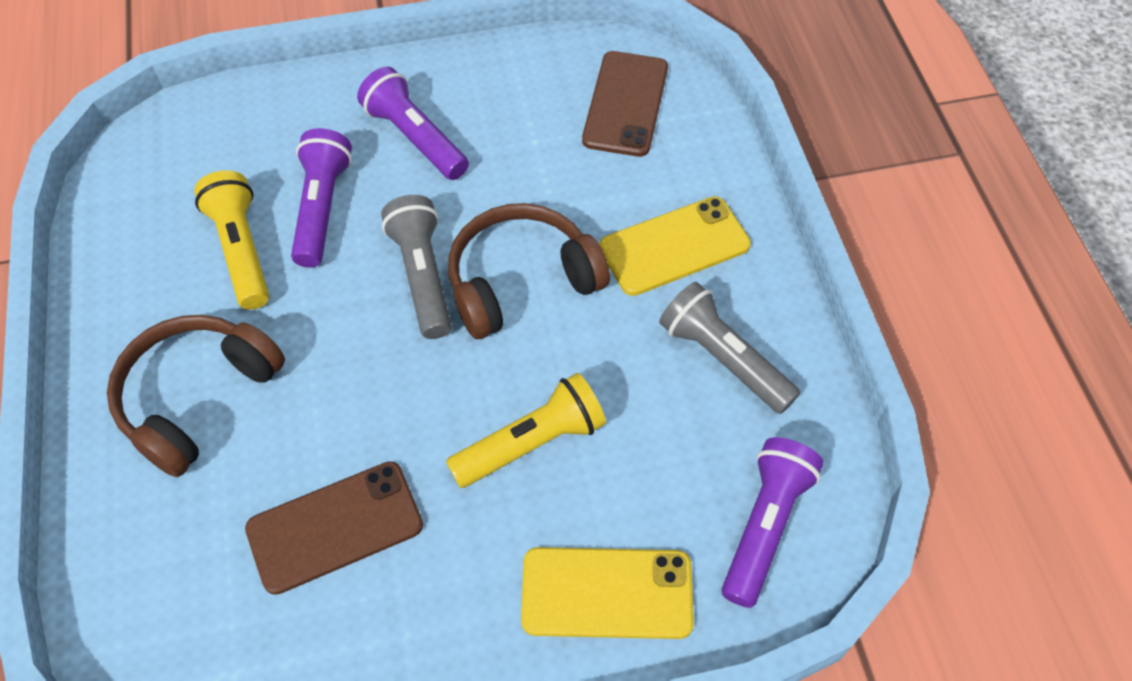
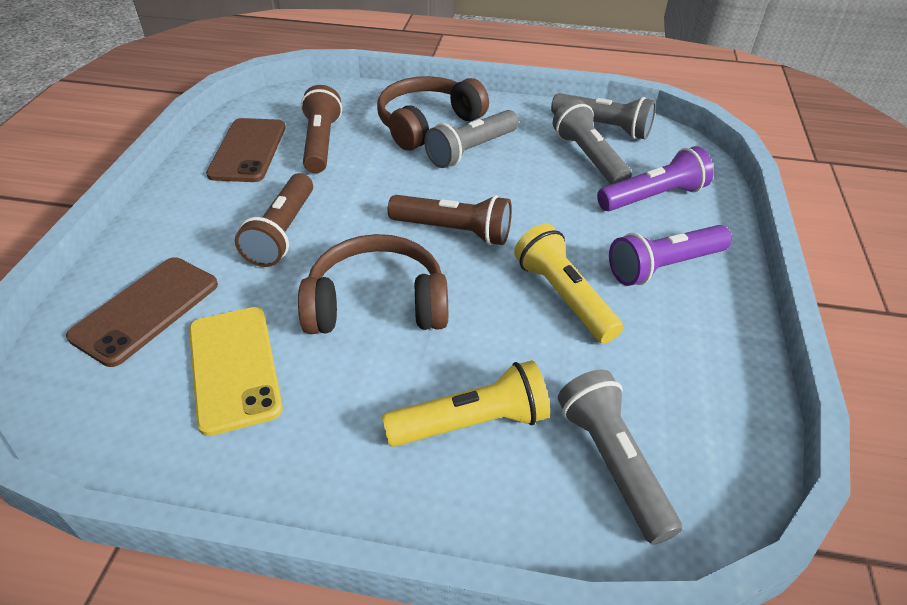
brown flashlight: 0 -> 3
grey flashlight: 2 -> 4
purple flashlight: 3 -> 2
yellow phone: 2 -> 1

